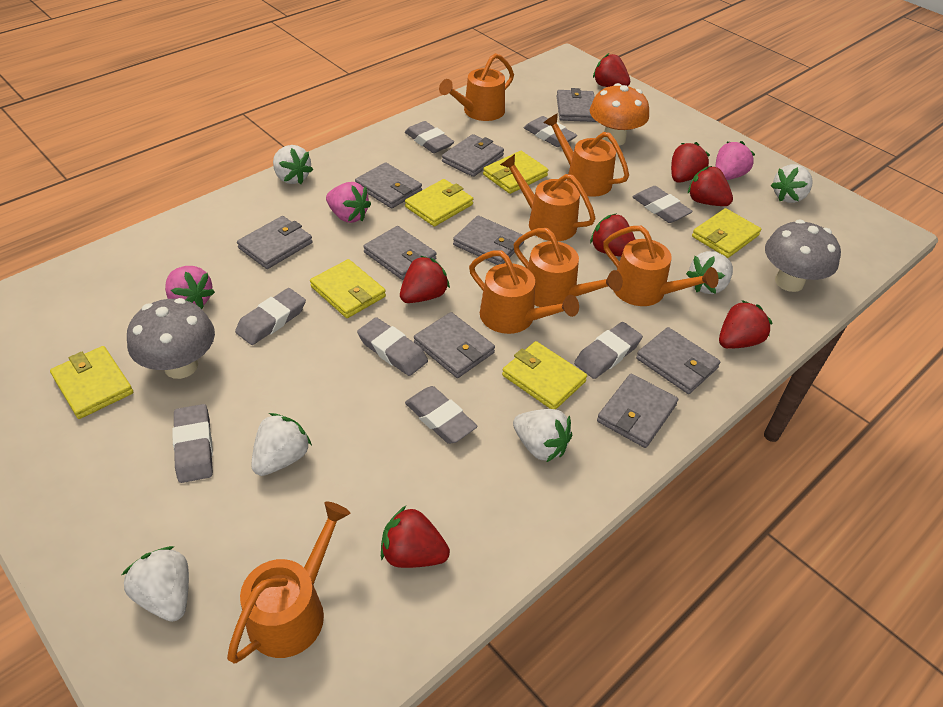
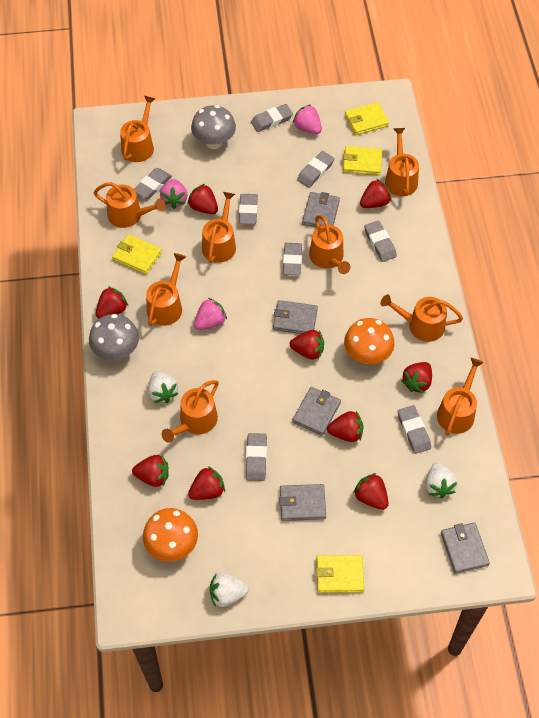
grey wallet: 9 -> 5
orange mushroom: 1 -> 2
orange watering can: 7 -> 9
red strawberry: 7 -> 9
white strawberry: 6 -> 3
yellow wallet: 6 -> 4

